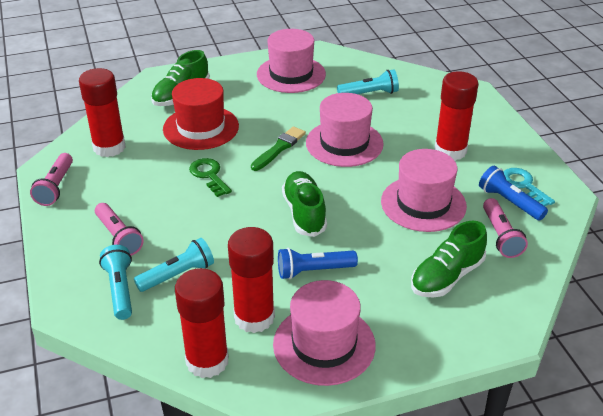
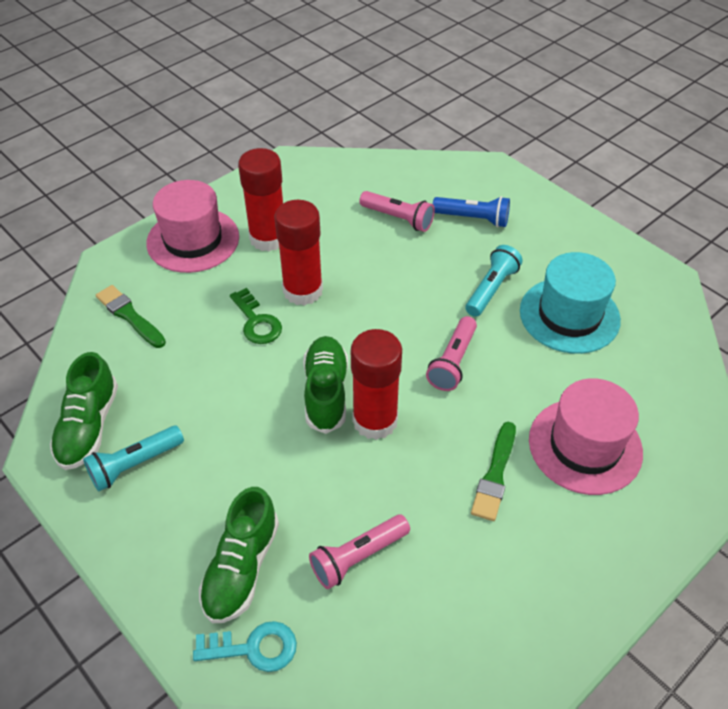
blue flashlight: 2 -> 1
green brush: 1 -> 2
pink hat: 4 -> 2
red glue stick: 4 -> 3
red hat: 1 -> 0
turquoise flashlight: 3 -> 2
turquoise hat: 0 -> 1

